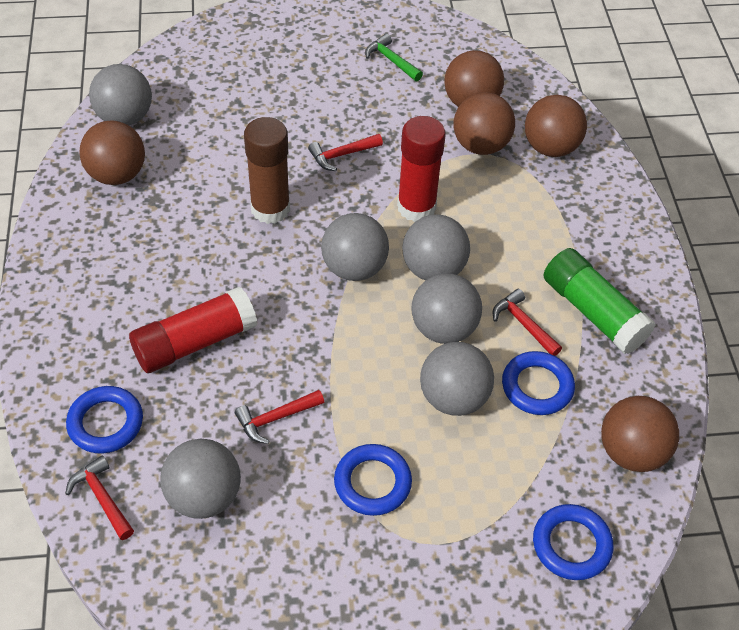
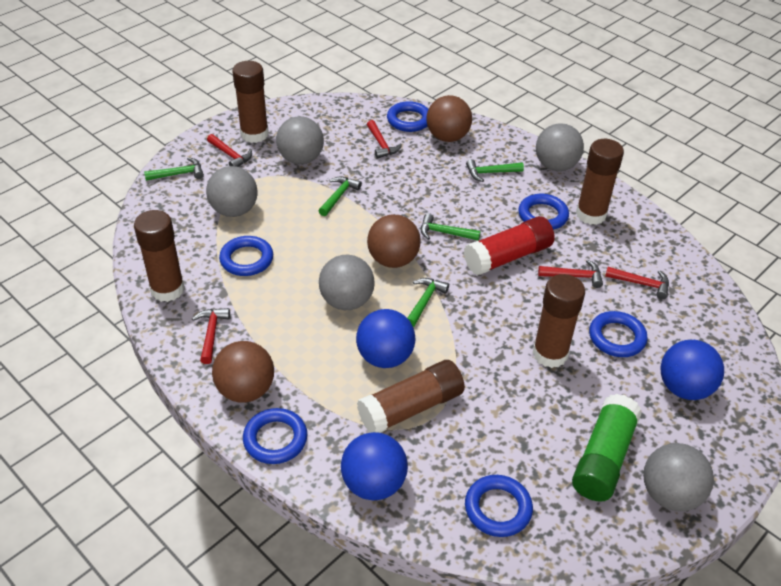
blue ball: 0 -> 3
blue ring: 4 -> 6
brown ball: 5 -> 3
brown glue stick: 1 -> 5
green hammer: 1 -> 5
grey ball: 6 -> 5
red glue stick: 2 -> 1
red hammer: 4 -> 5

